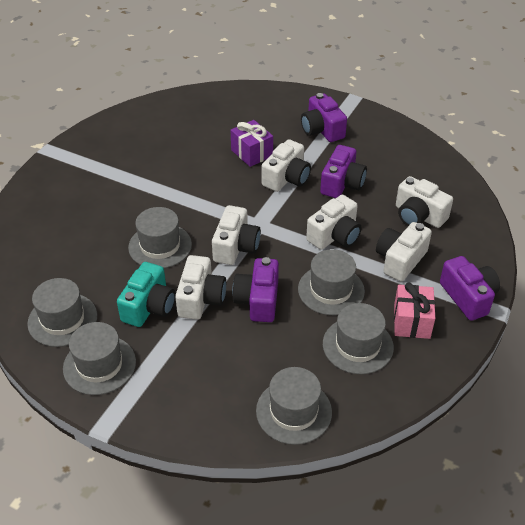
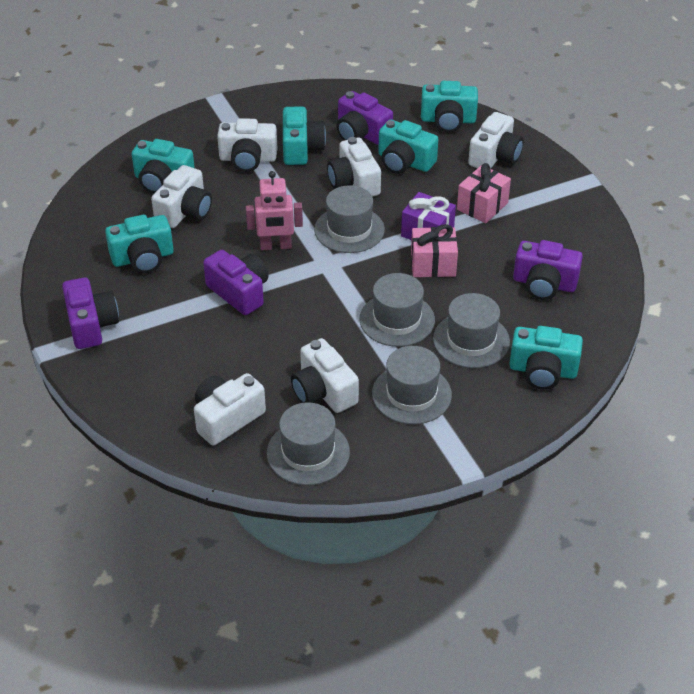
grey hat: 6 -> 5
pink gift: 1 -> 2
pink robot: 0 -> 1
turquoise camera: 1 -> 6

